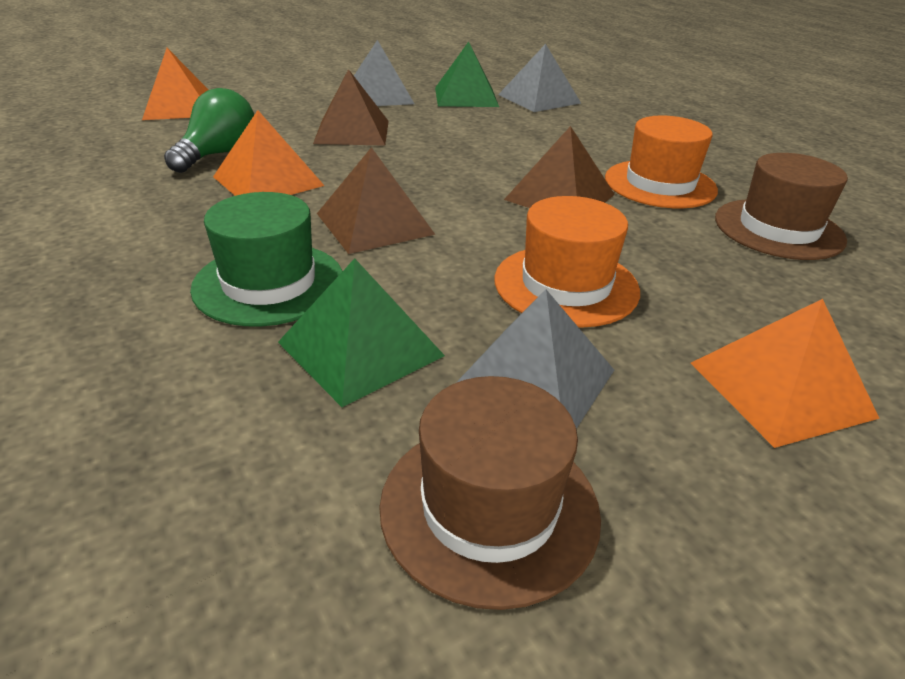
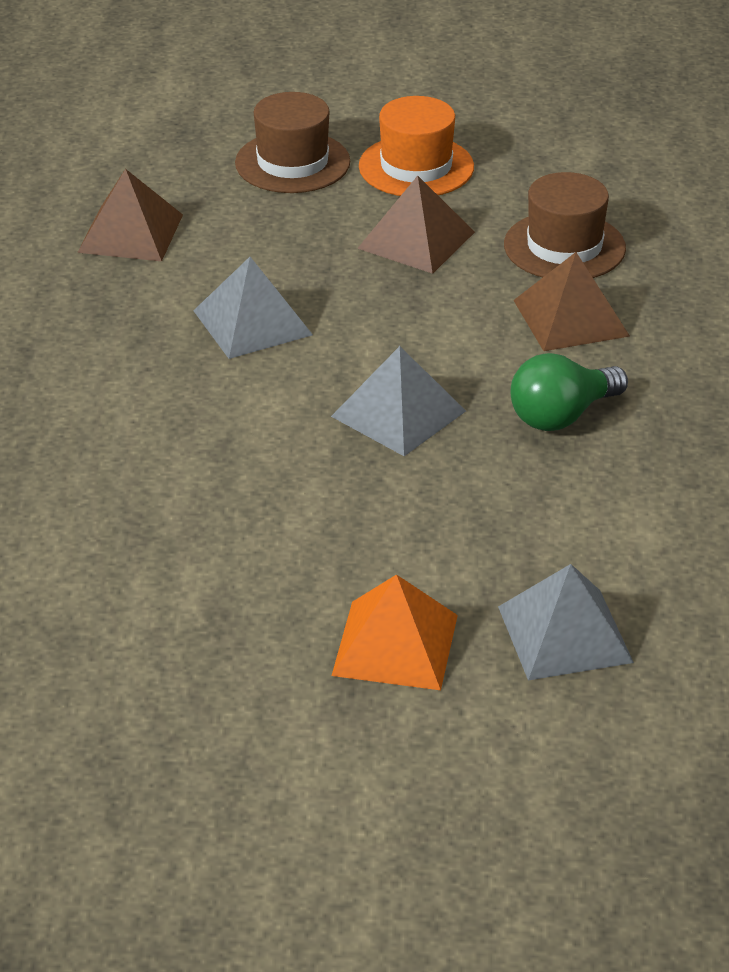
green hat: 1 -> 0
green pyramid: 2 -> 0
orange hat: 2 -> 1
orange pyramid: 3 -> 1

